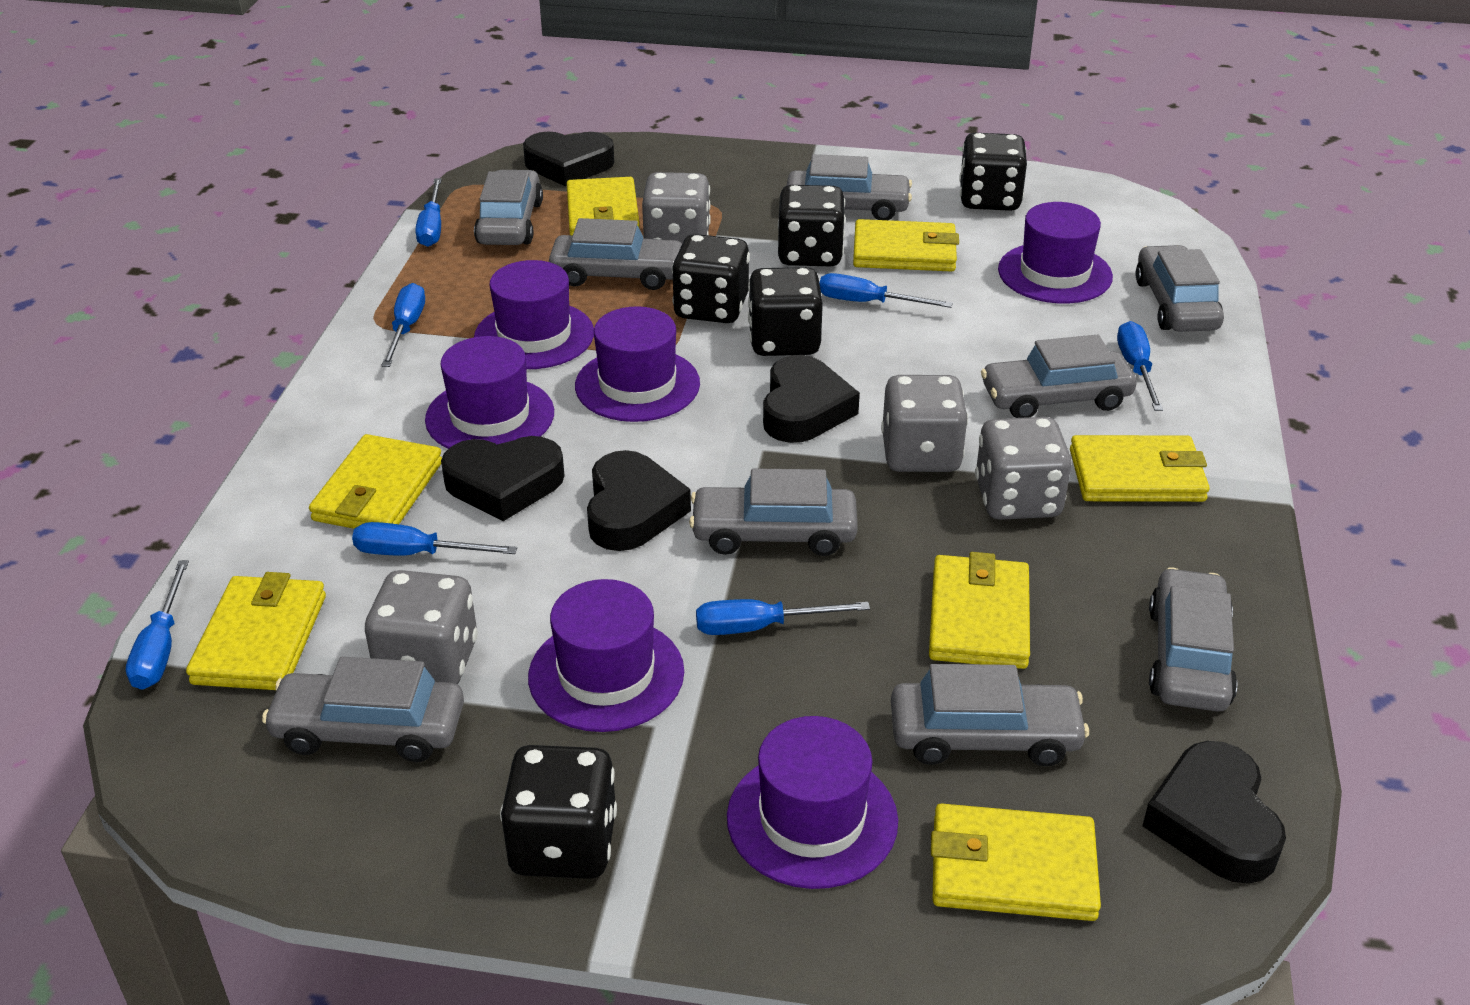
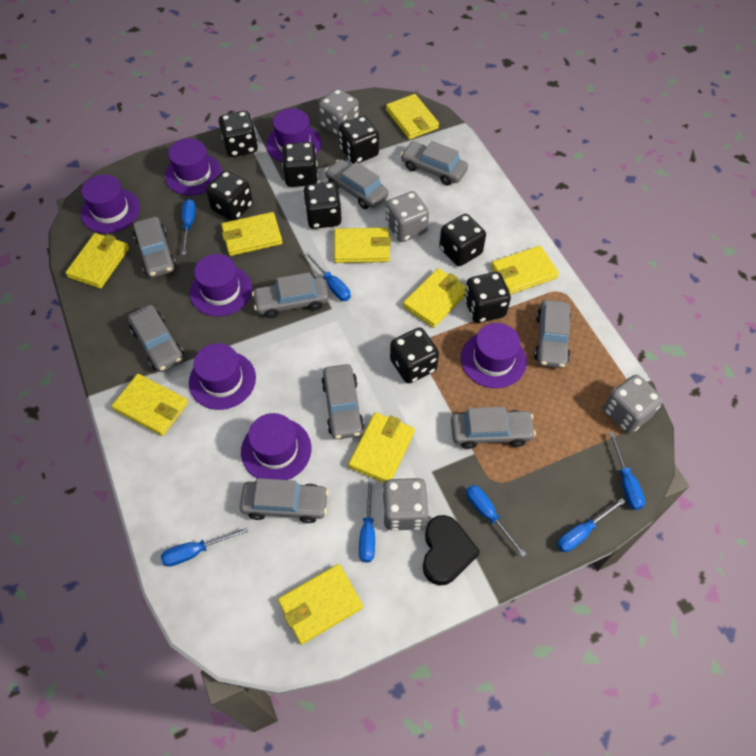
black dice: 5 -> 8
black heart: 5 -> 1
purple hat: 6 -> 7
yellow wallet: 7 -> 9

